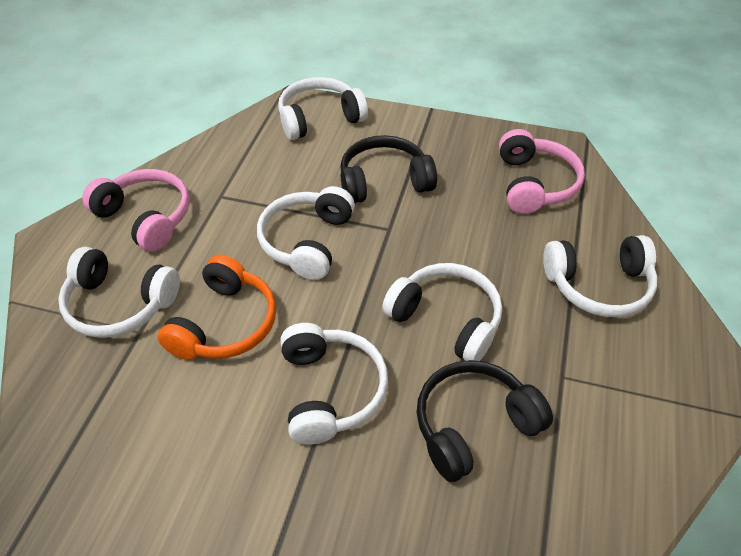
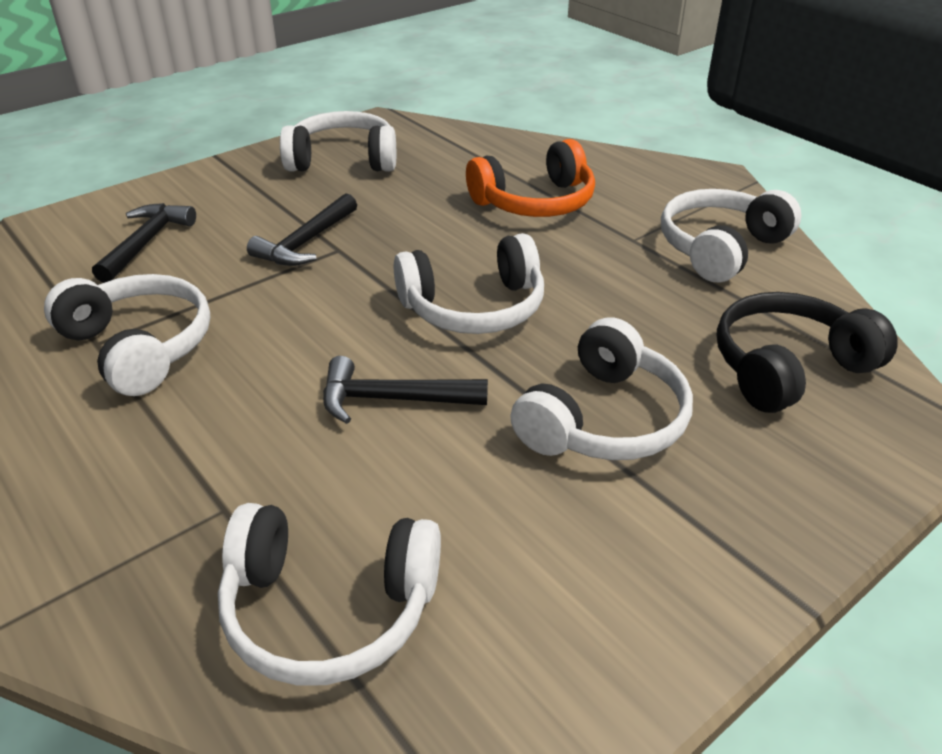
black hammer: 0 -> 3
black headphones: 2 -> 1
pink headphones: 2 -> 0

